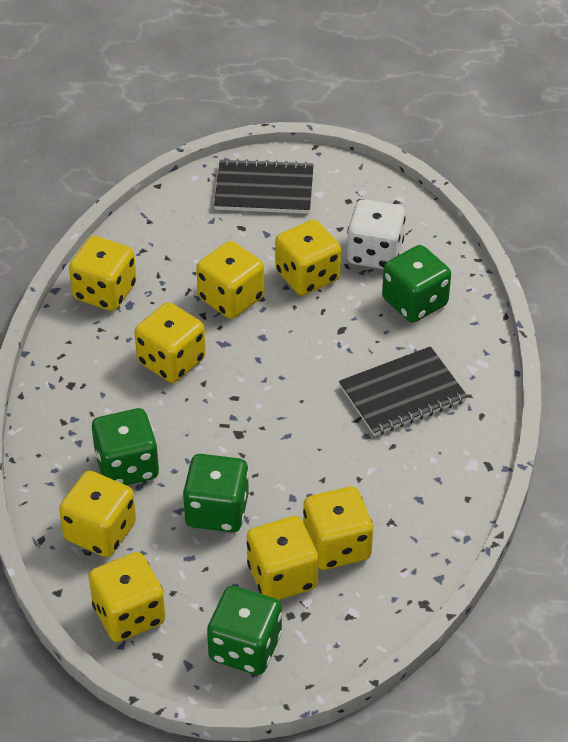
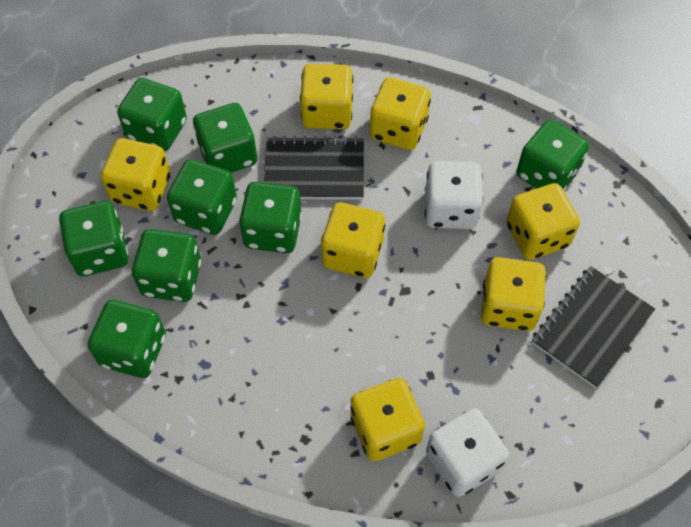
green dice: 4 -> 8
white dice: 1 -> 2
yellow dice: 8 -> 7

